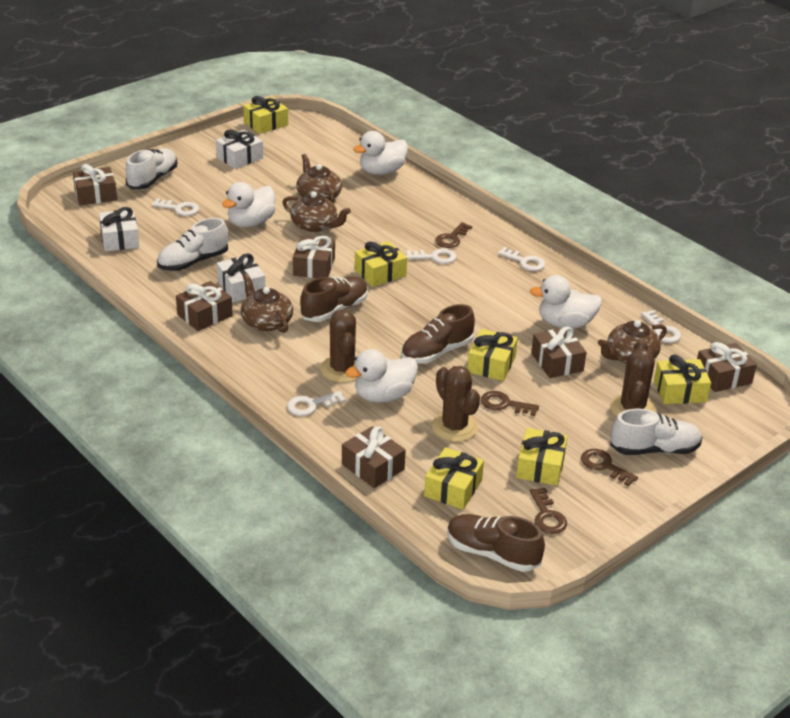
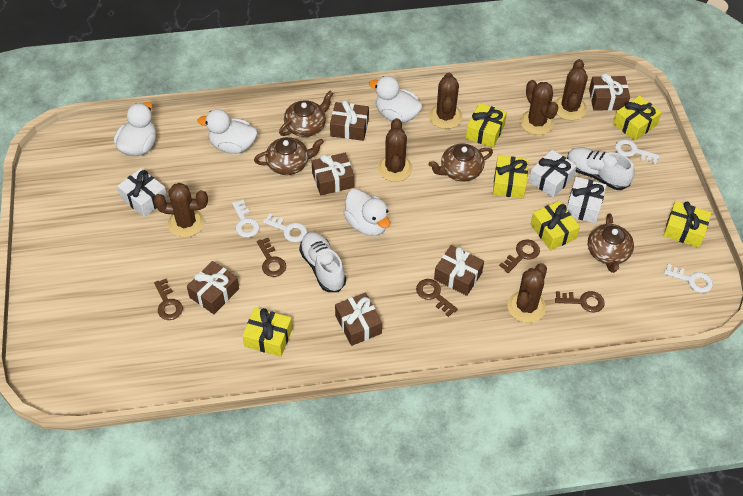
brown cactus: 3 -> 6
brown key: 4 -> 5
brown shoe: 3 -> 0
white key: 5 -> 4
white shoe: 3 -> 2

